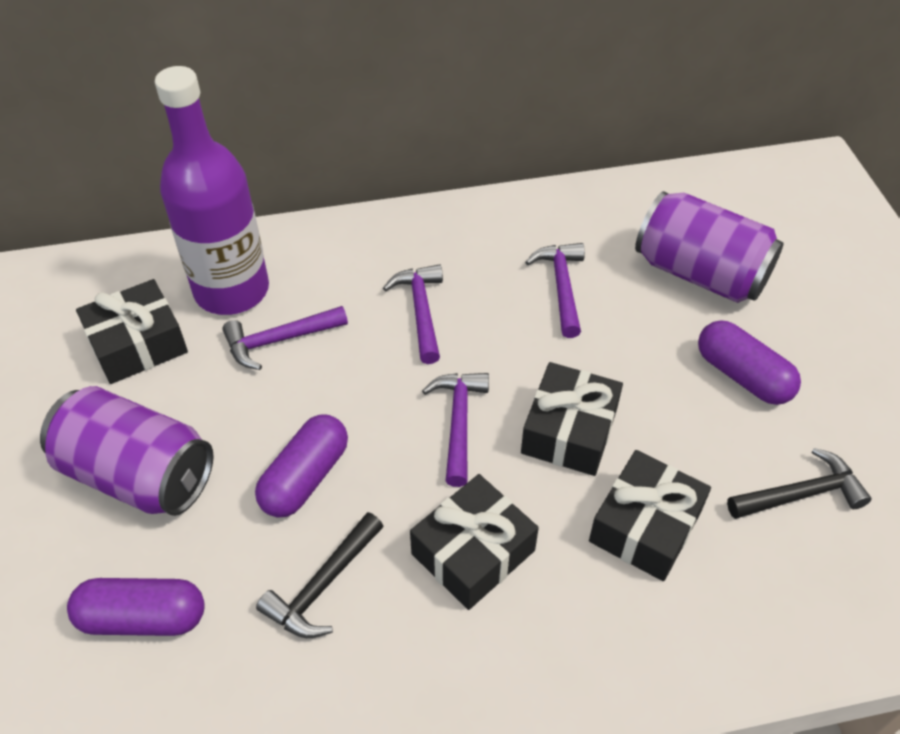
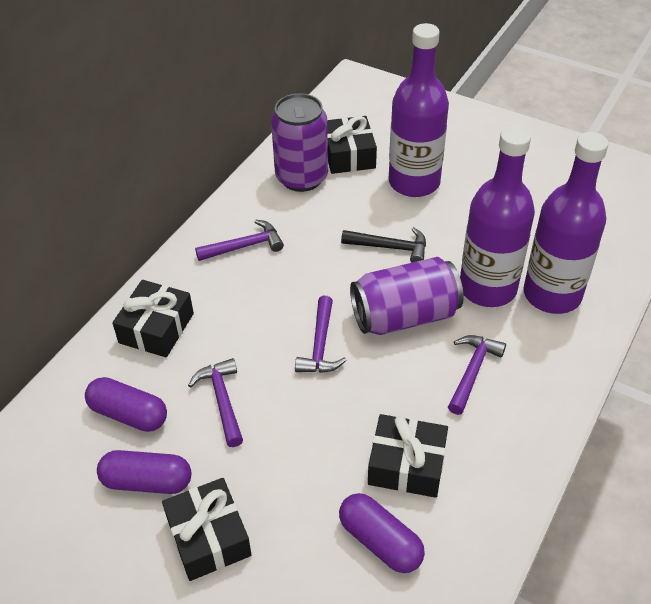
black hammer: 2 -> 1
purple bottle: 1 -> 3

